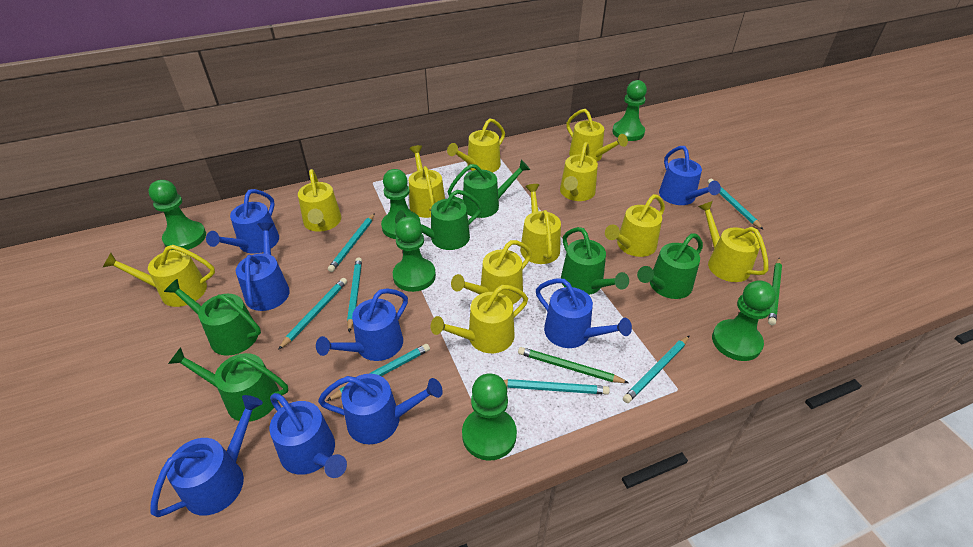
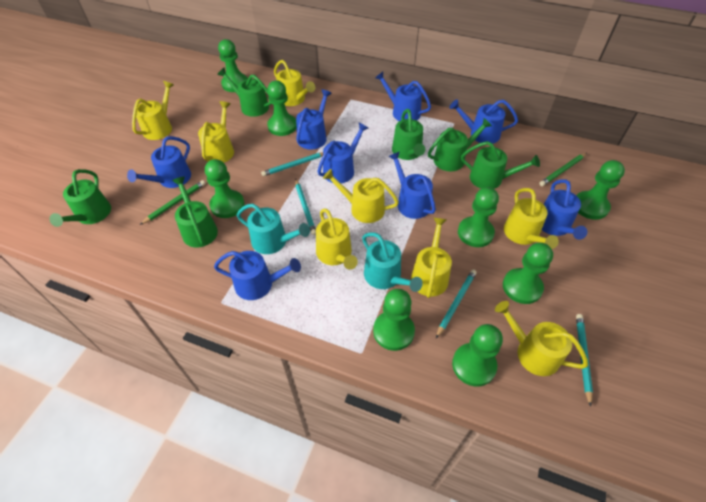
green pawn: 6 -> 8
turquoise pencil: 7 -> 4
turquoise watering can: 0 -> 2
yellow watering can: 11 -> 8

